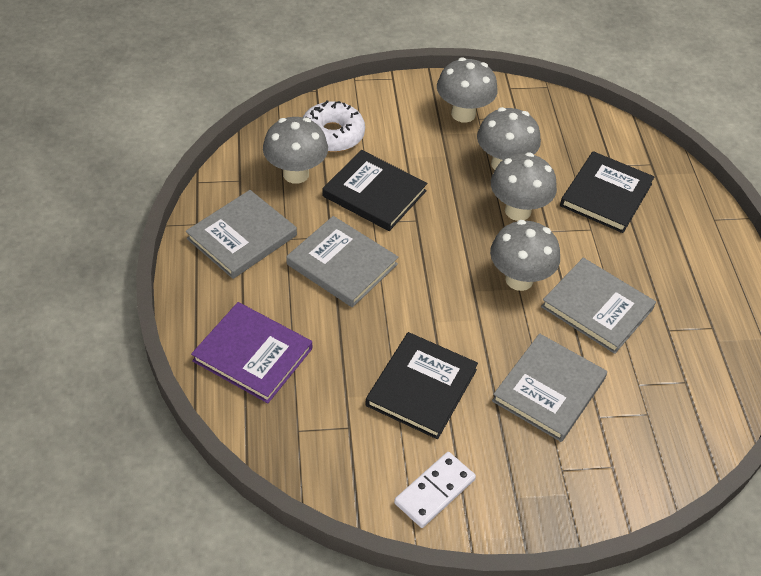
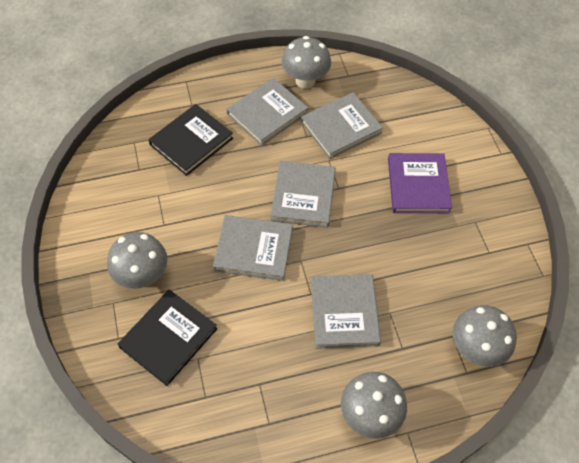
black book: 3 -> 2
grey book: 4 -> 5
grey mushroom: 5 -> 4
white domino: 1 -> 0
white donut: 1 -> 0

